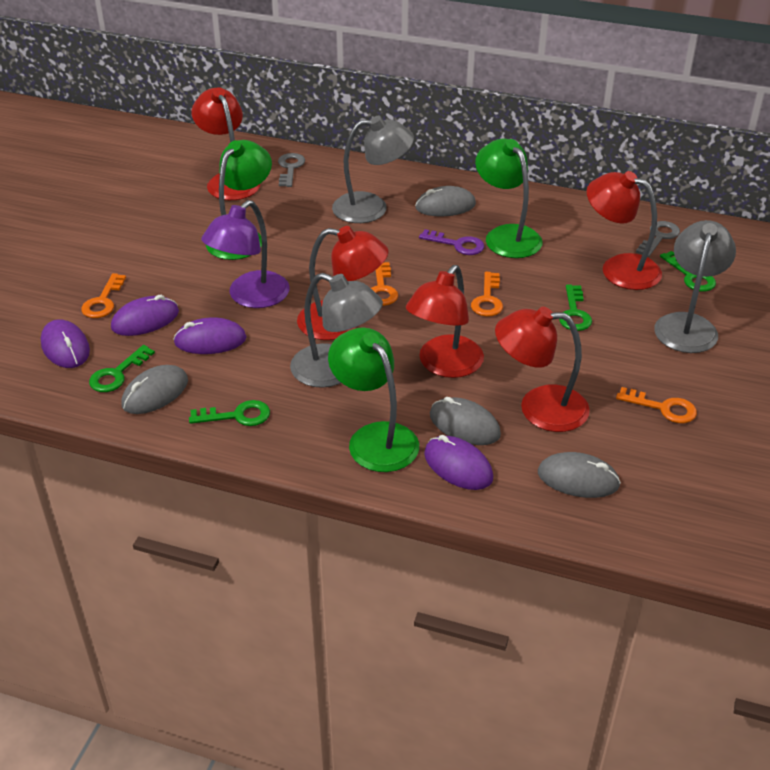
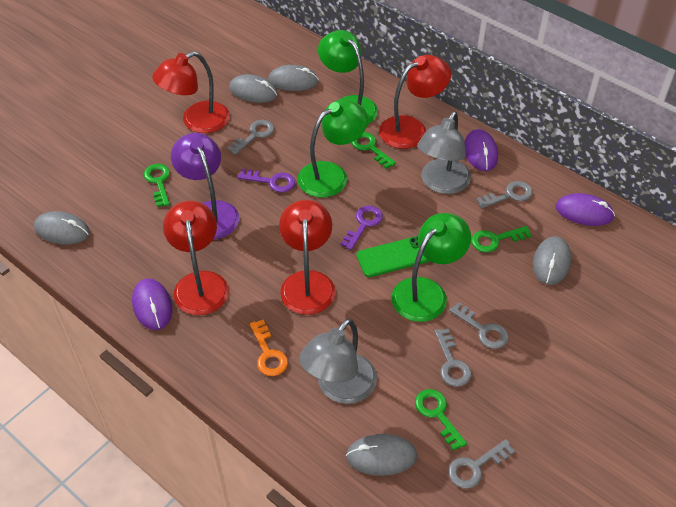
green phone: 0 -> 1
grey key: 2 -> 5
grey lamp: 3 -> 2
grey mouse: 4 -> 5
orange key: 4 -> 1
purple key: 1 -> 2
purple mouse: 4 -> 3
red lamp: 5 -> 4

